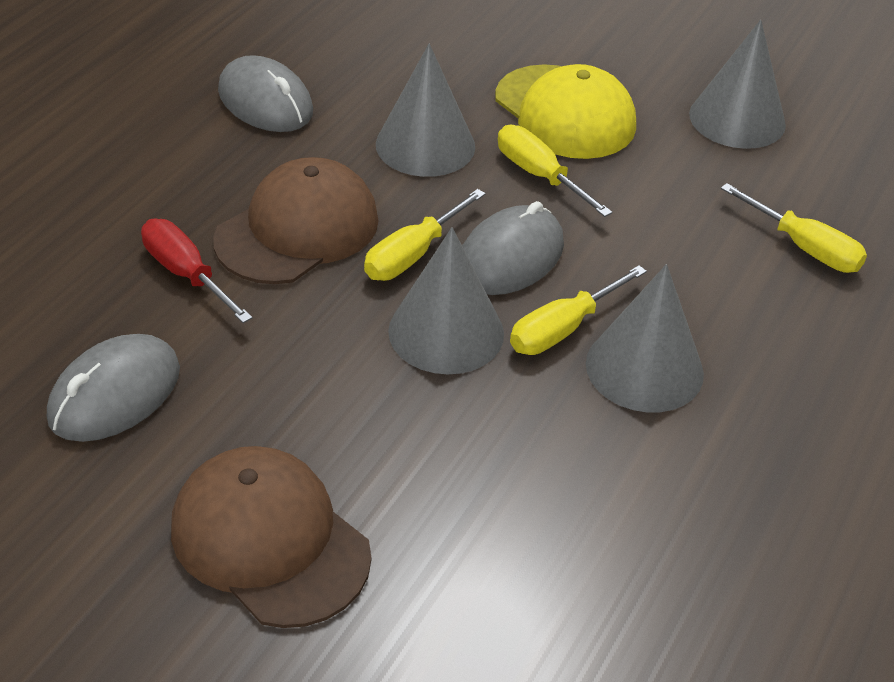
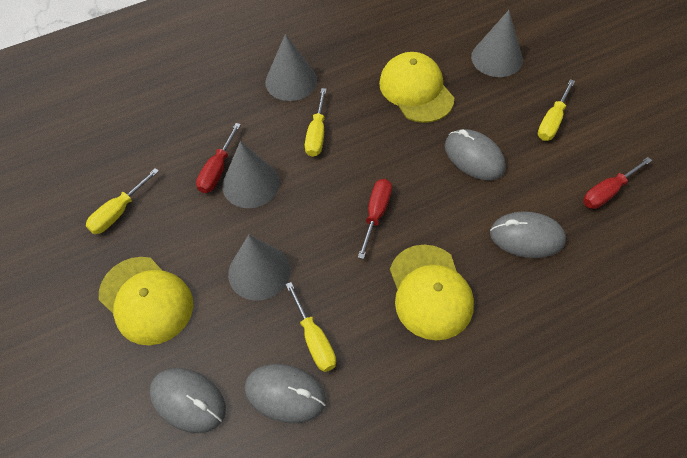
brown cap: 2 -> 0
grey mouse: 3 -> 4
red screwdriver: 1 -> 3
yellow cap: 1 -> 3

